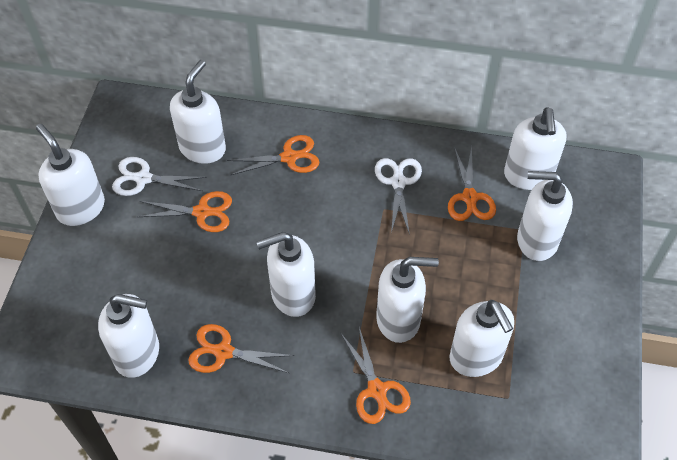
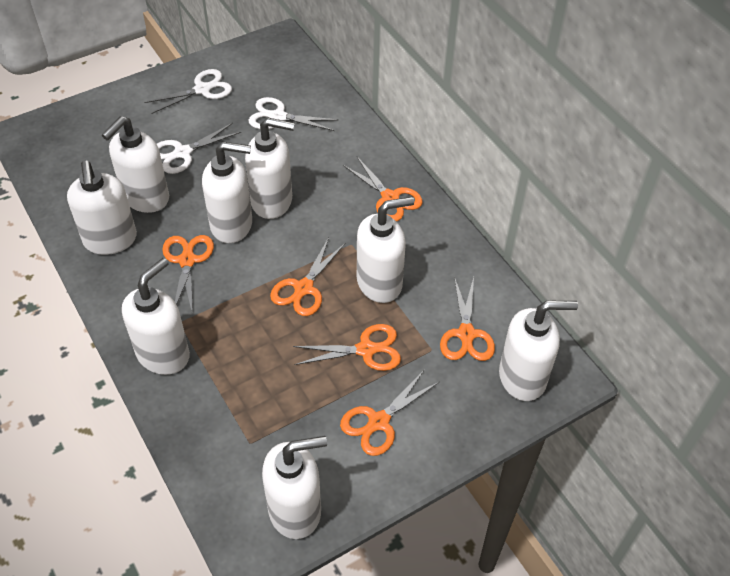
orange scissors: 5 -> 6
white scissors: 2 -> 3

